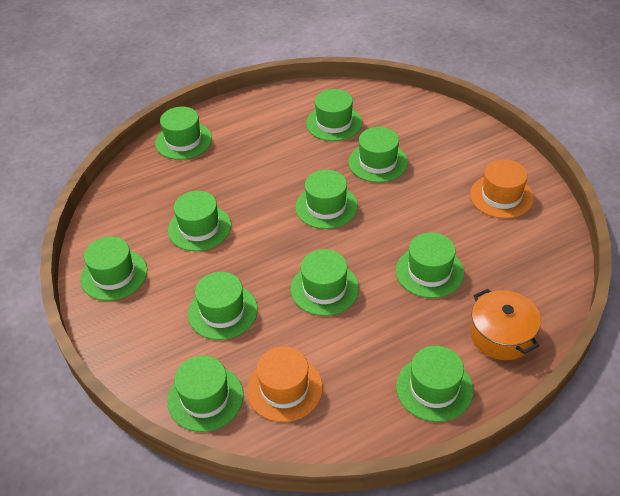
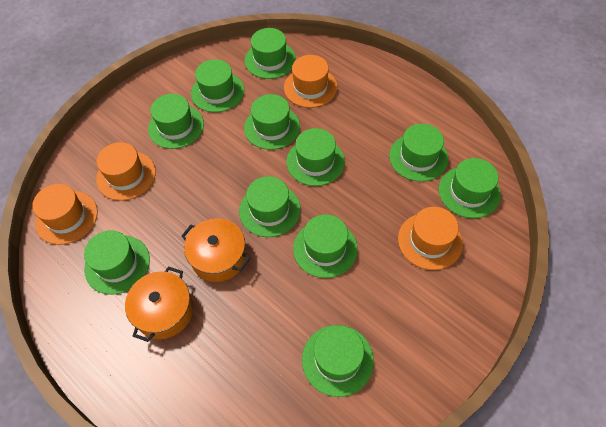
orange hat: 2 -> 4
orange pot: 1 -> 2

